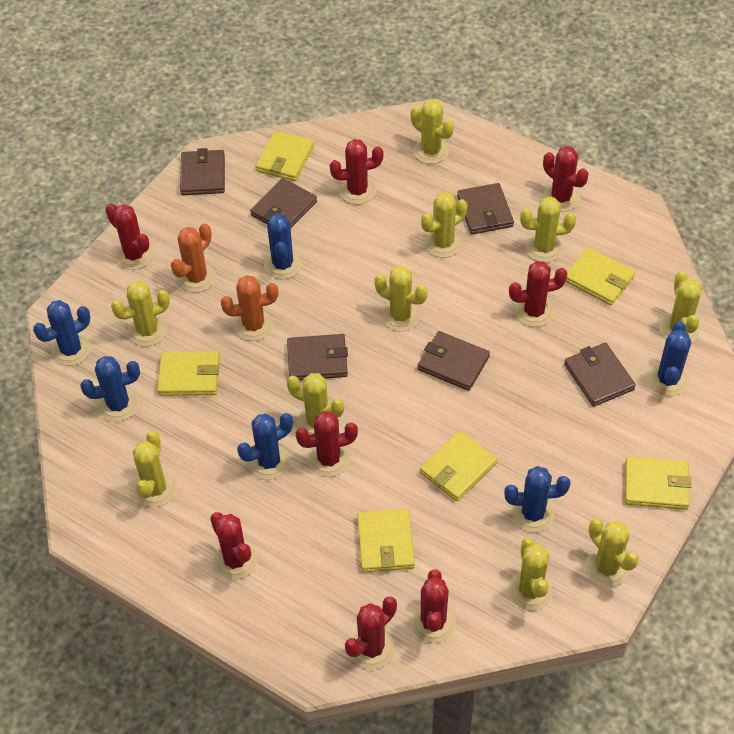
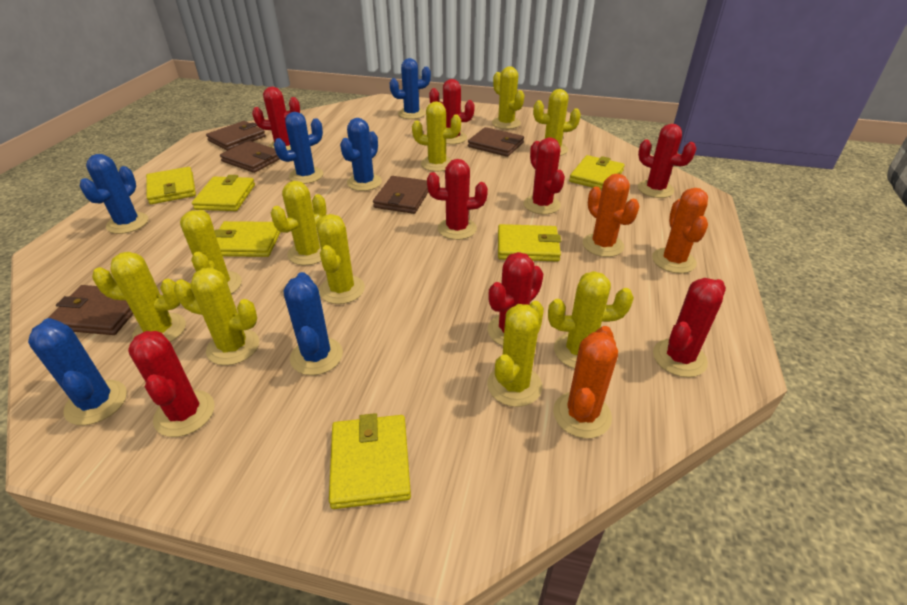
brown wallet: 6 -> 5
orange cactus: 2 -> 3

